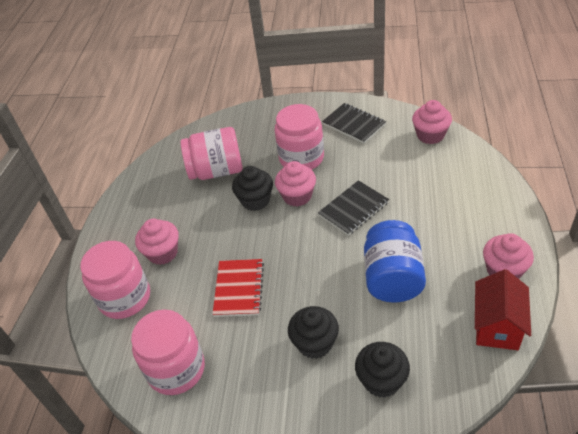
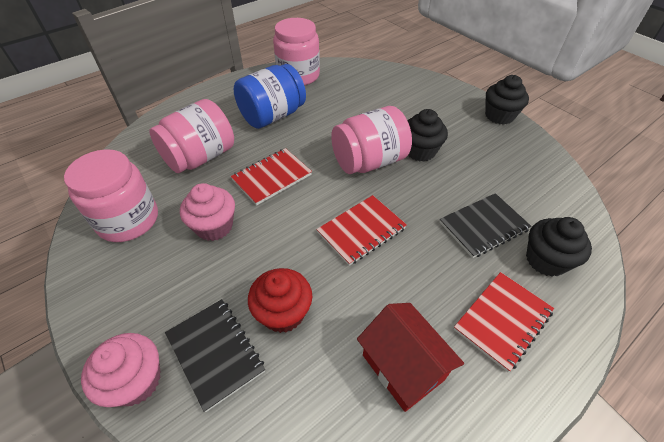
pink cupcake: 4 -> 2
red cupcake: 0 -> 1
red notebook: 1 -> 3

